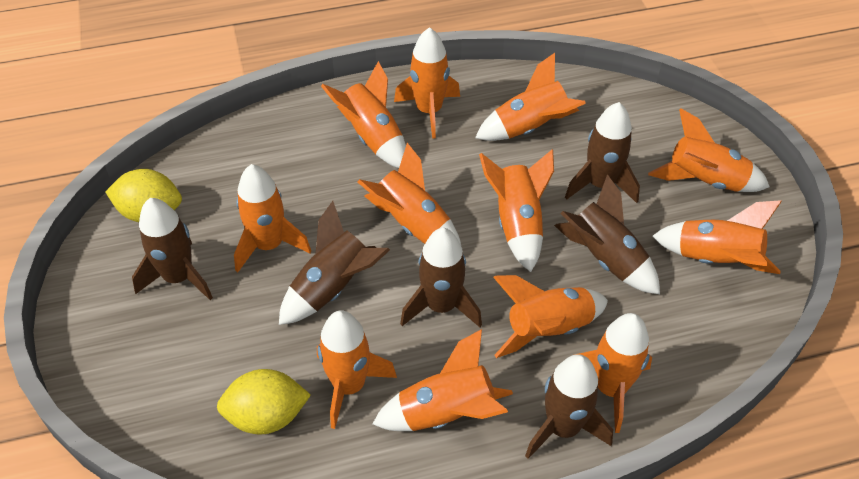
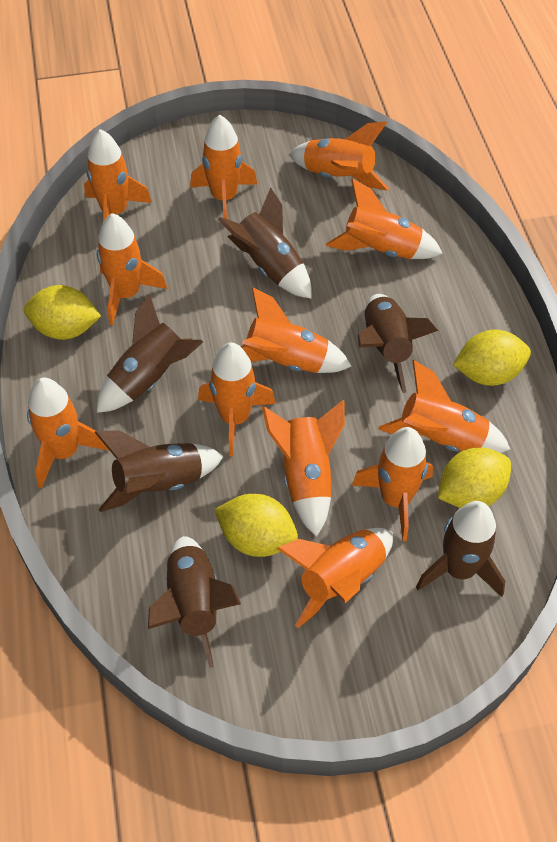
yellow lemon: 2 -> 4

